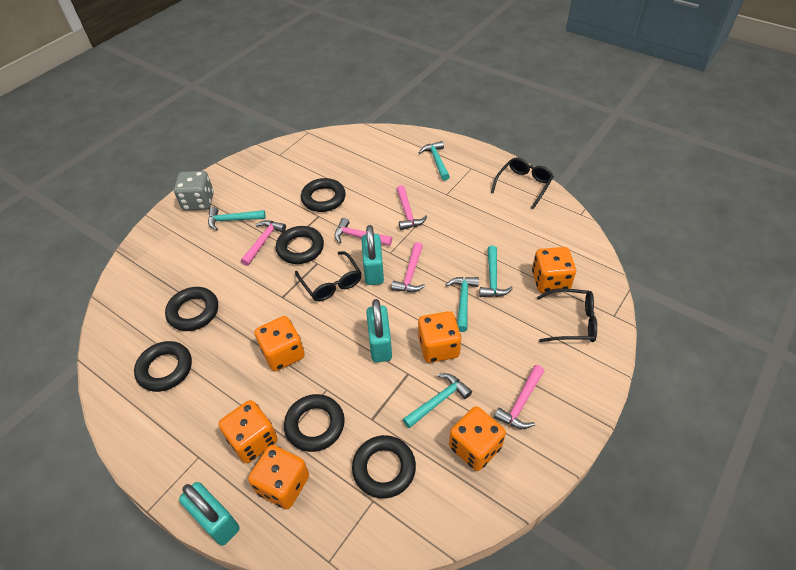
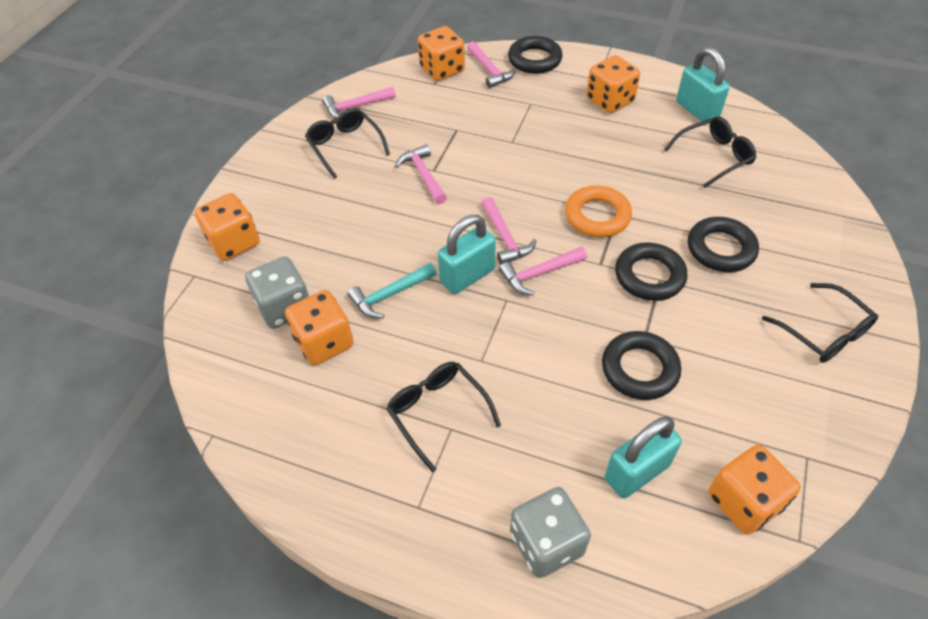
black glasses: 3 -> 4
black ring: 6 -> 4
grey dice: 1 -> 2
orange dice: 6 -> 5
orange ring: 0 -> 1
turquoise hammer: 5 -> 1

